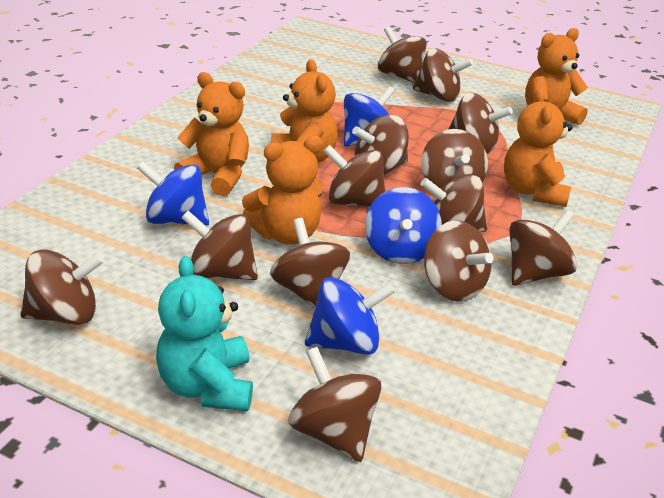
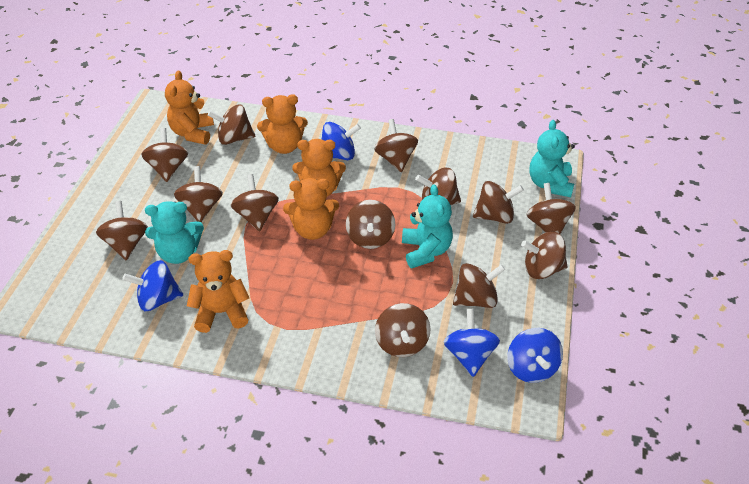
turquoise teddy bear: 1 -> 3

